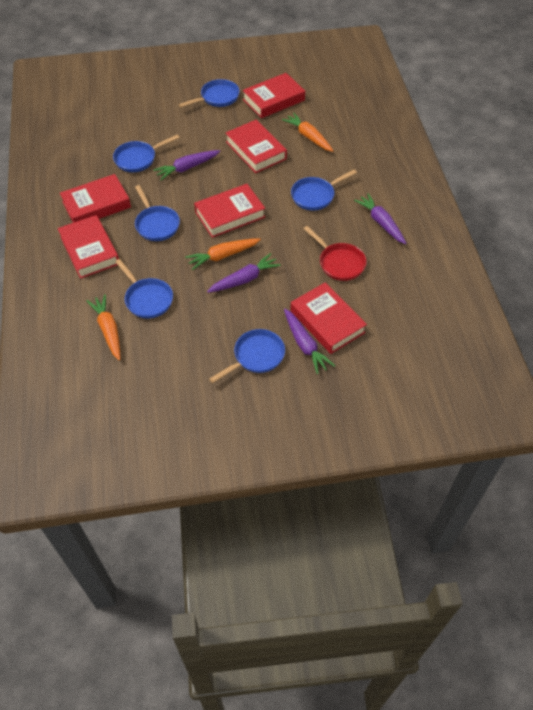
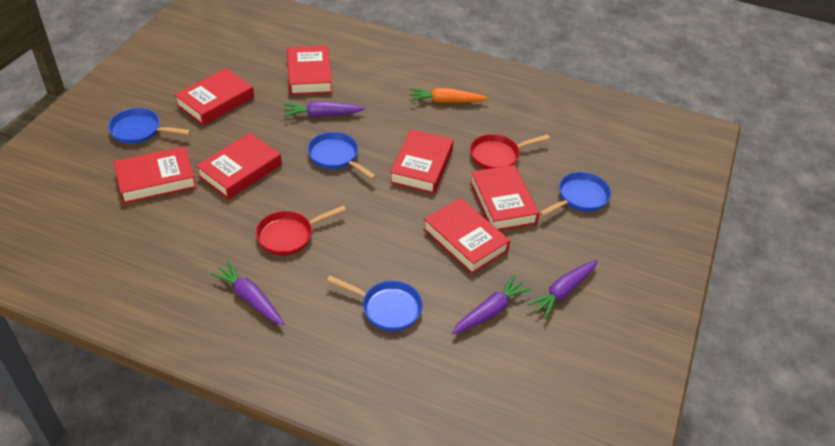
blue pan: 6 -> 4
orange carrot: 3 -> 1
red book: 6 -> 7
red pan: 1 -> 2

